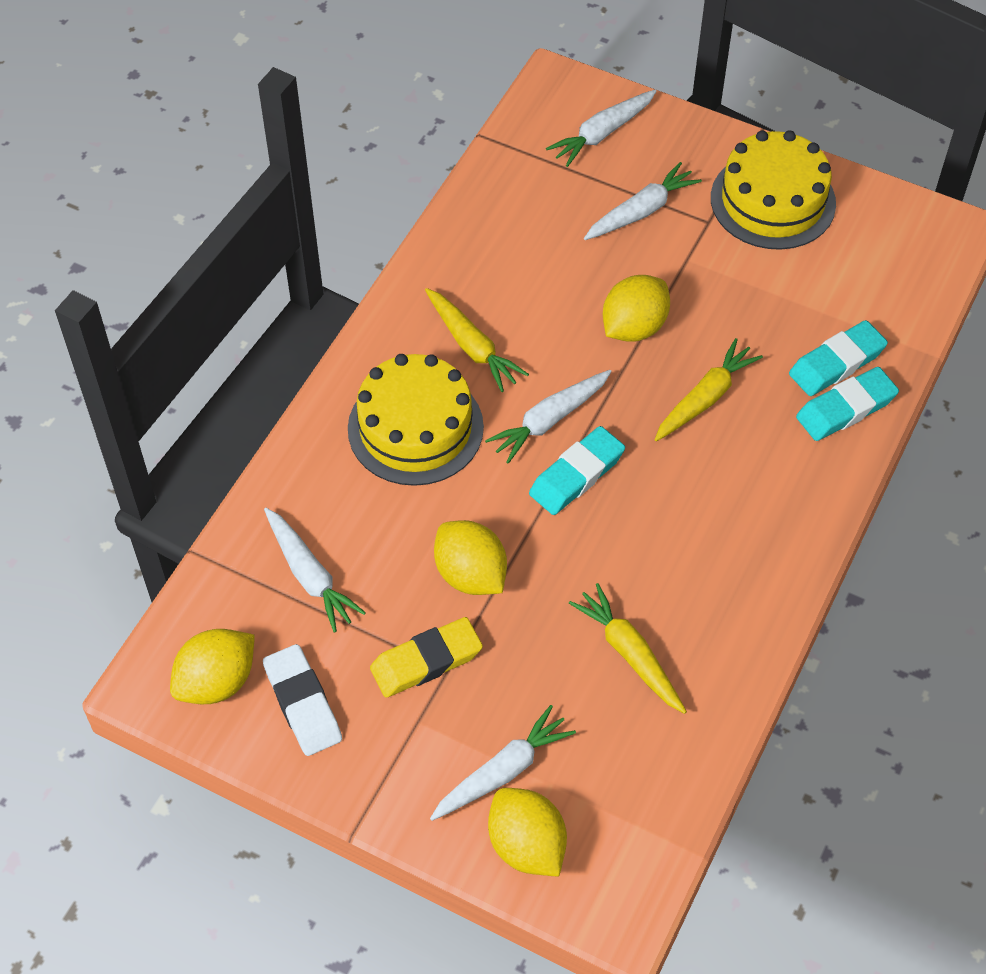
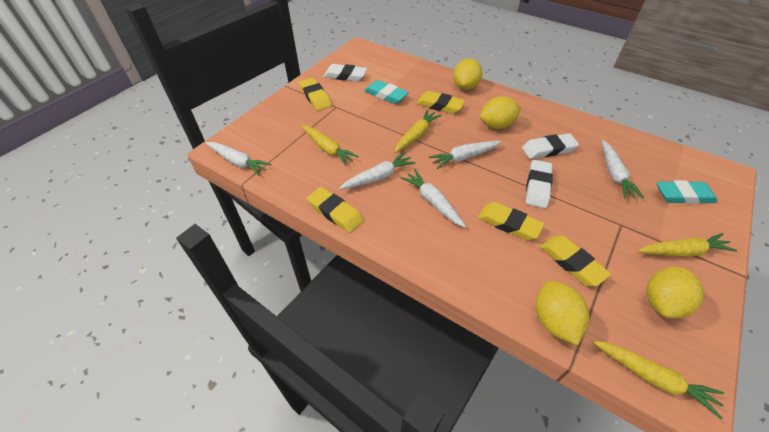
turquoise eraser: 3 -> 2
white eraser: 1 -> 3
yellow cake: 2 -> 0
yellow carrot: 3 -> 4
yellow eraser: 1 -> 5

